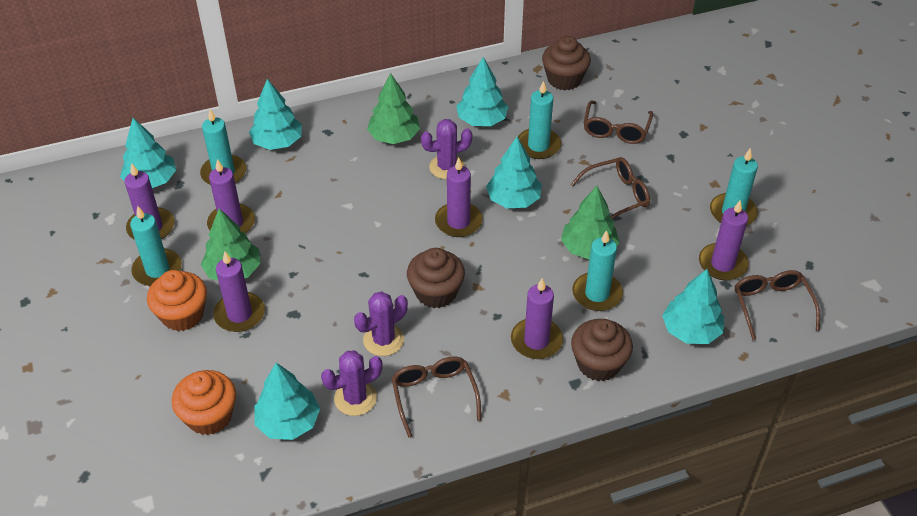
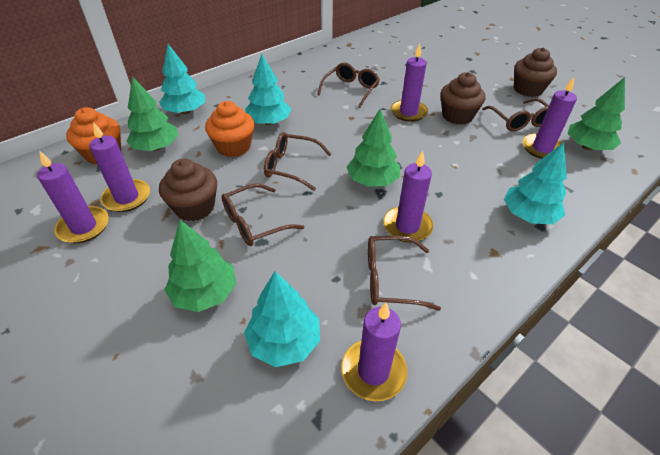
brown glasses: 4 -> 5
green tree: 3 -> 4
purple cactus: 3 -> 0
turquoise candle: 5 -> 0
turquoise tree: 6 -> 4

